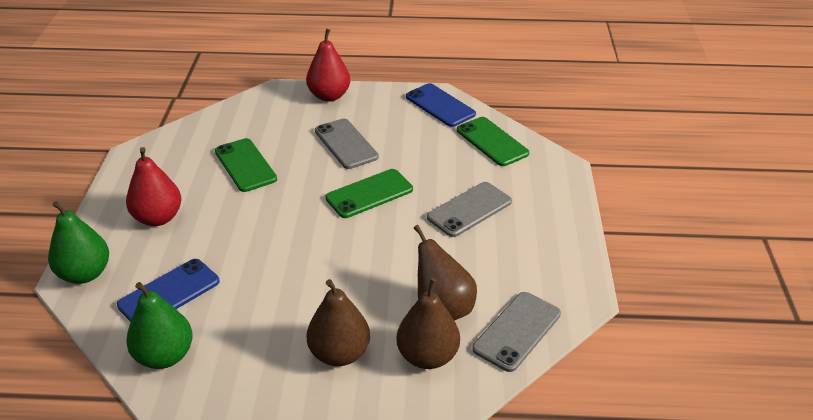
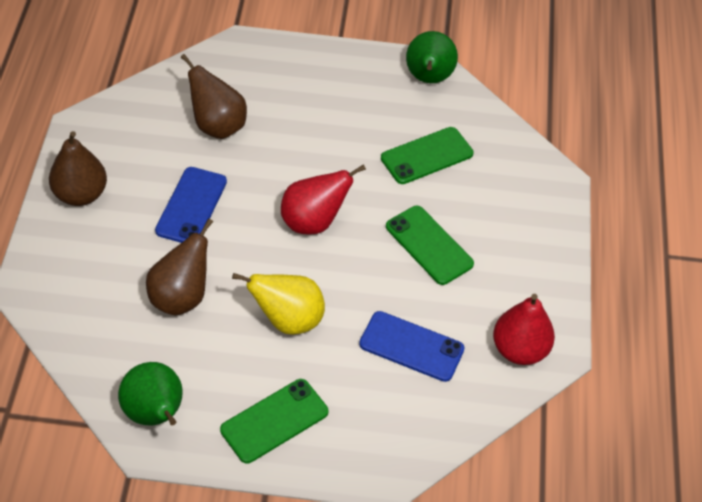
grey phone: 3 -> 0
yellow pear: 0 -> 1

